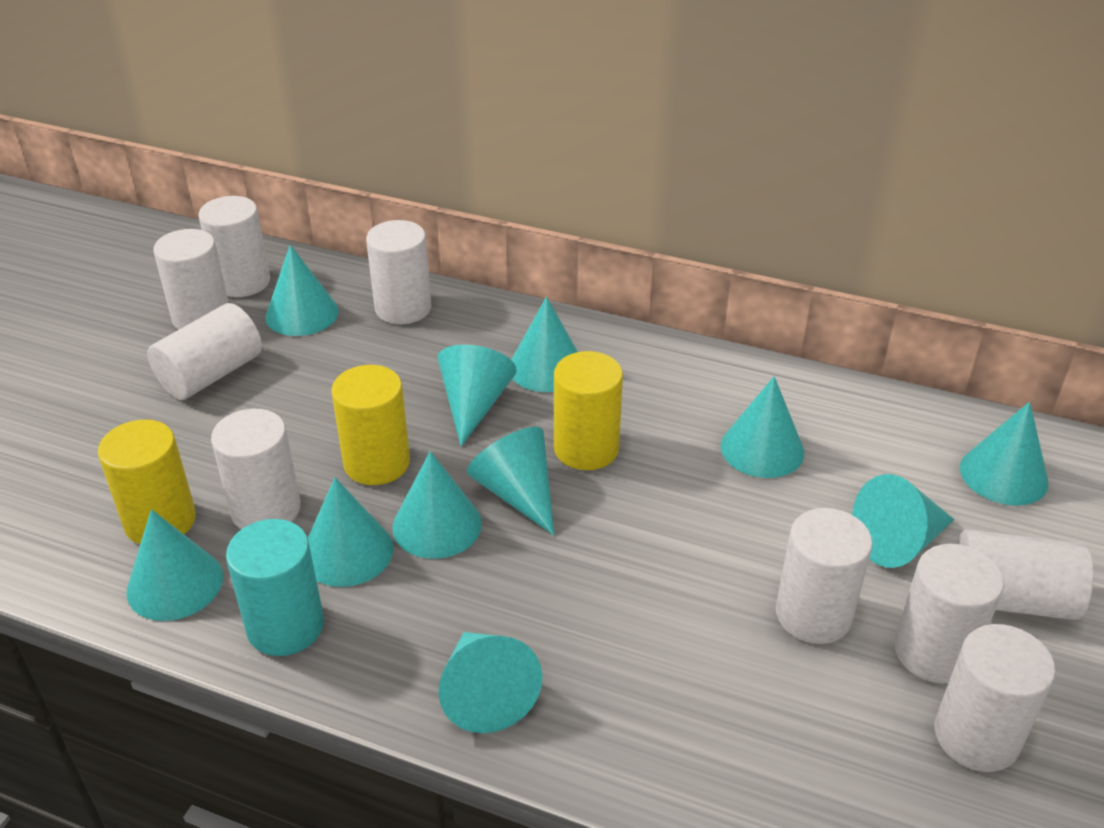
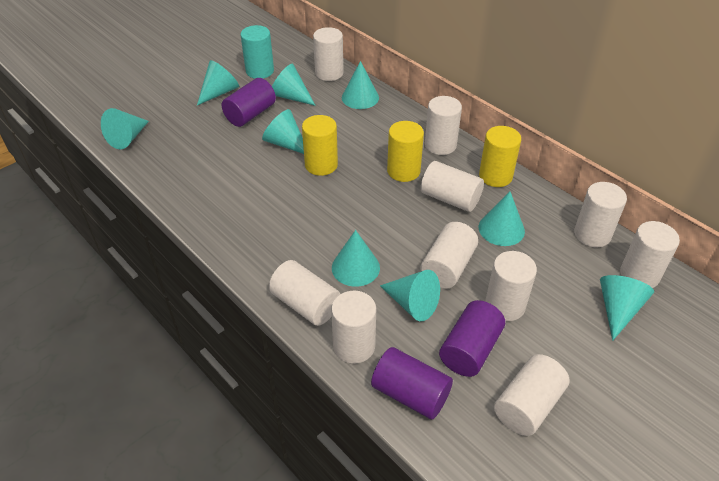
purple cylinder: 0 -> 3
turquoise cone: 11 -> 9
white cylinder: 9 -> 10

